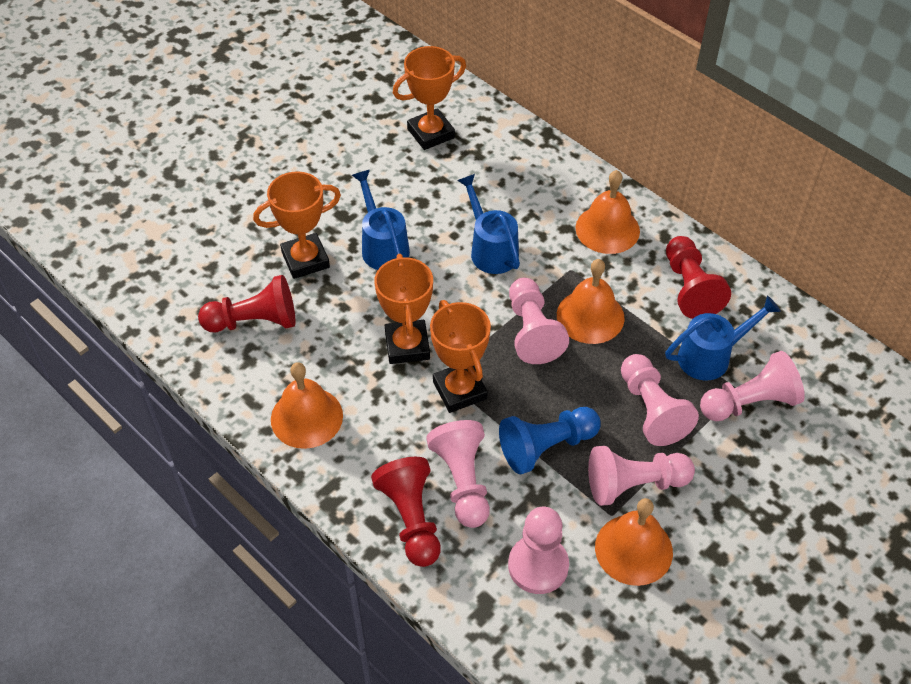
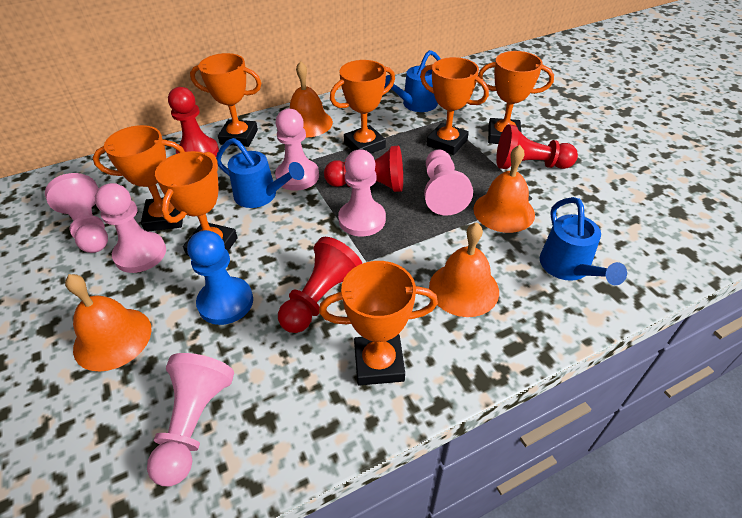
orange trophy: 4 -> 7
red pawn: 3 -> 4

